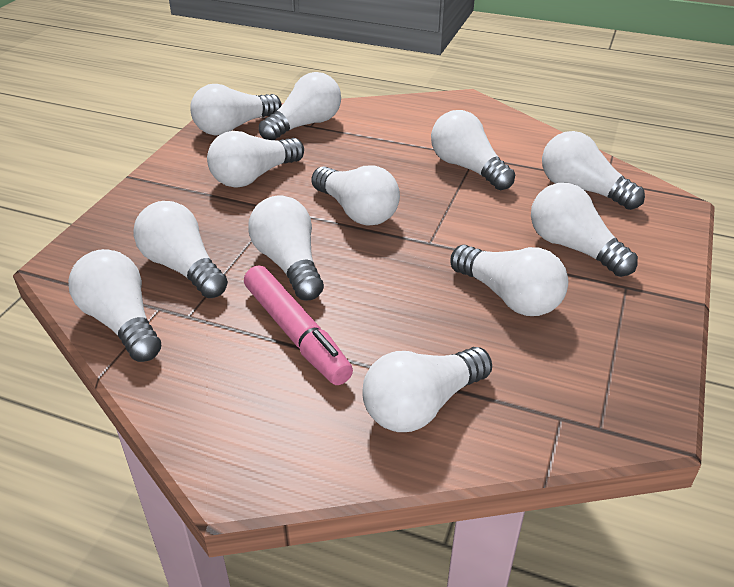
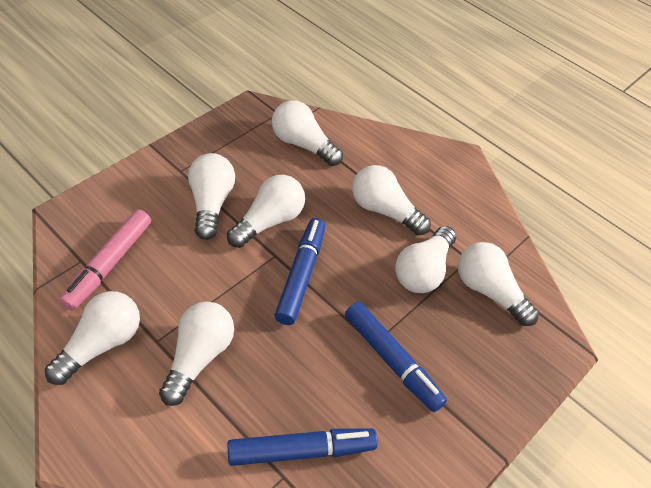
blue marker: 0 -> 3
white light bulb: 12 -> 8

